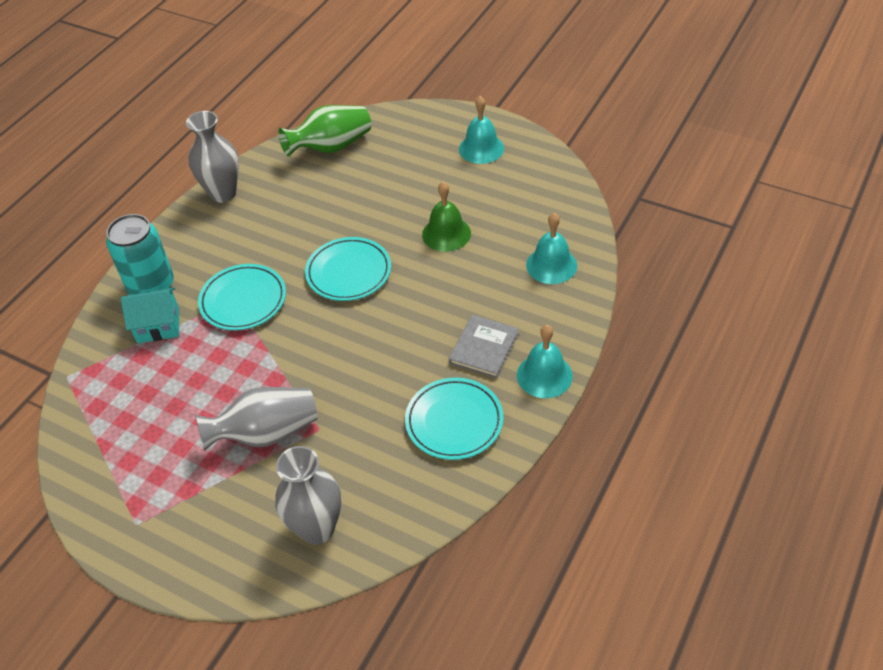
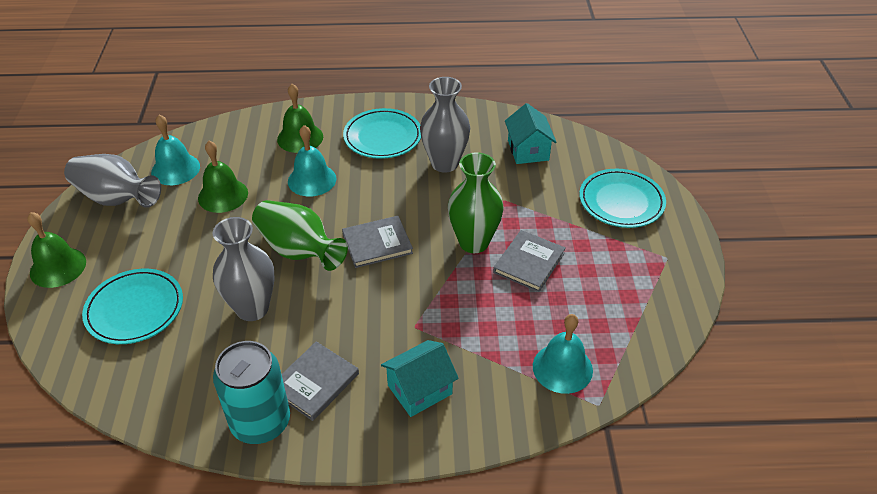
green bell: 1 -> 3
green vase: 1 -> 2
grey book: 1 -> 3
turquoise house: 1 -> 2

